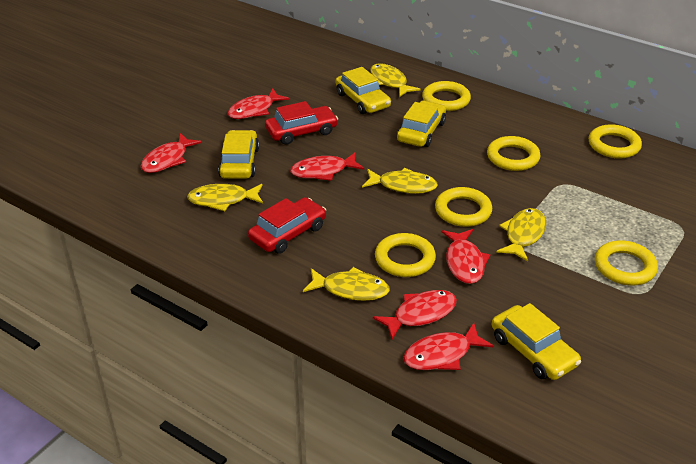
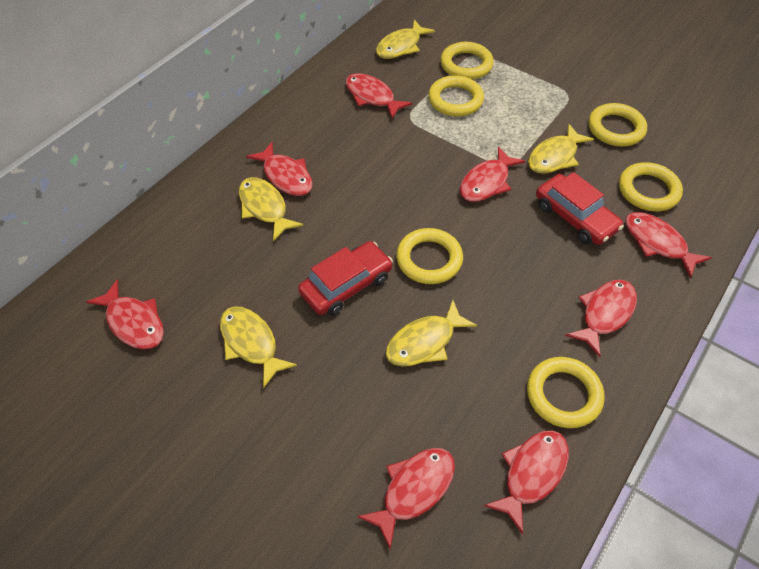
red fish: 6 -> 8
yellow car: 4 -> 0

